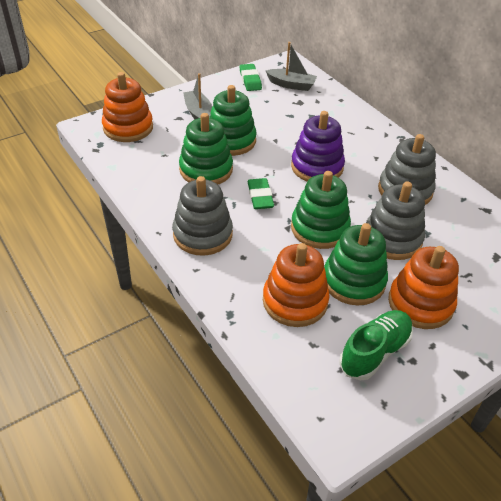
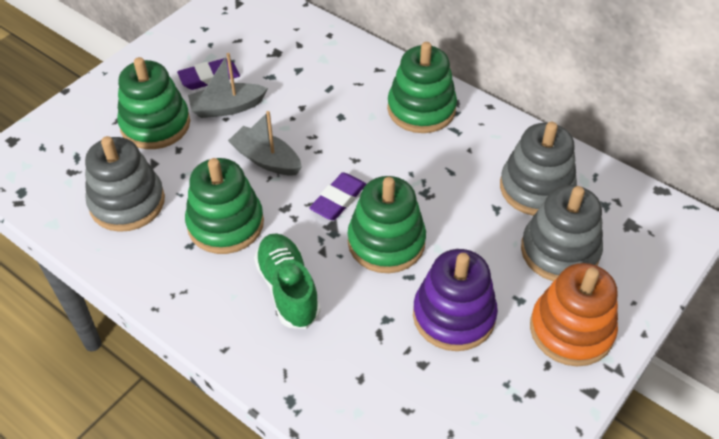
green eraser: 2 -> 0
orange stacking toy: 3 -> 1
purple eraser: 0 -> 2

